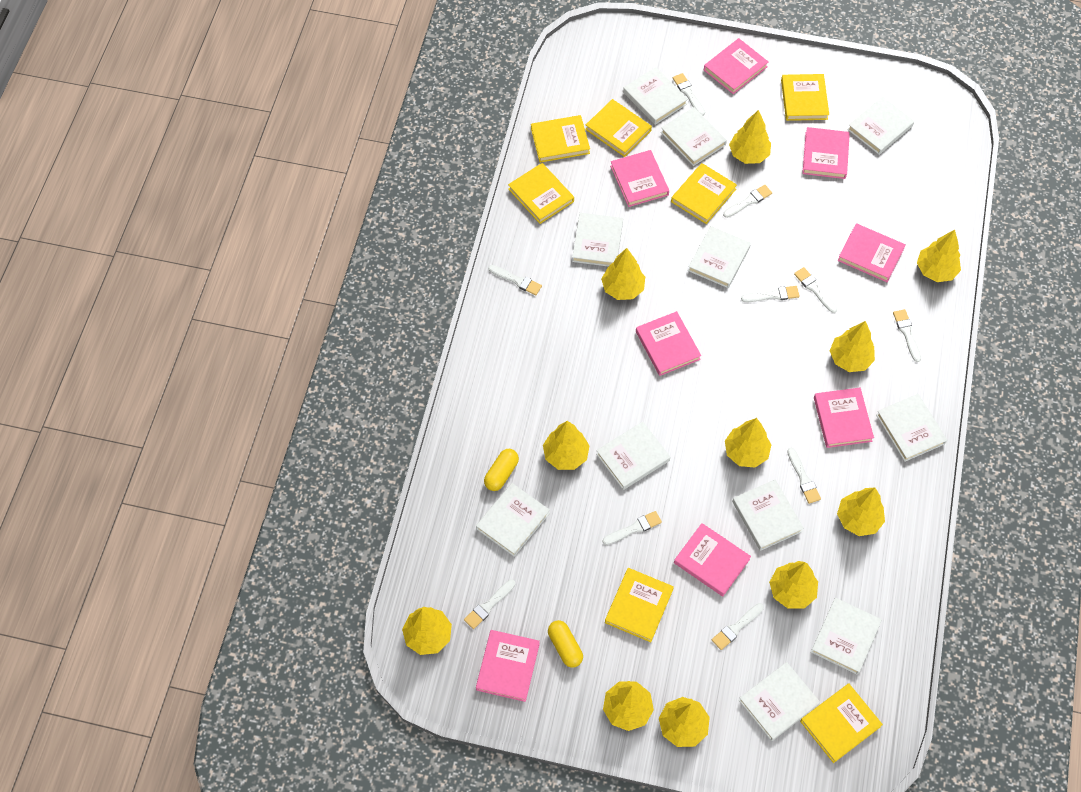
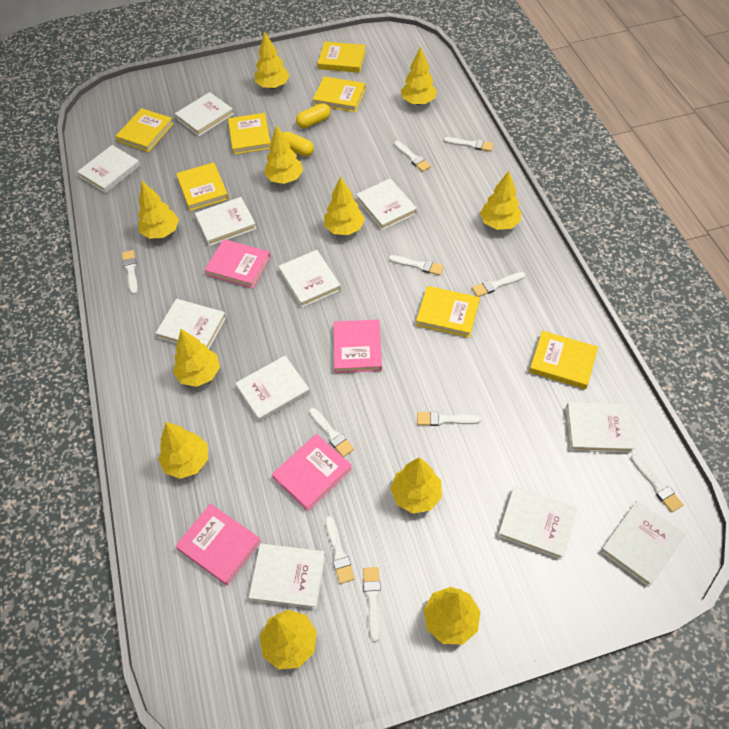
pink book: 8 -> 4

